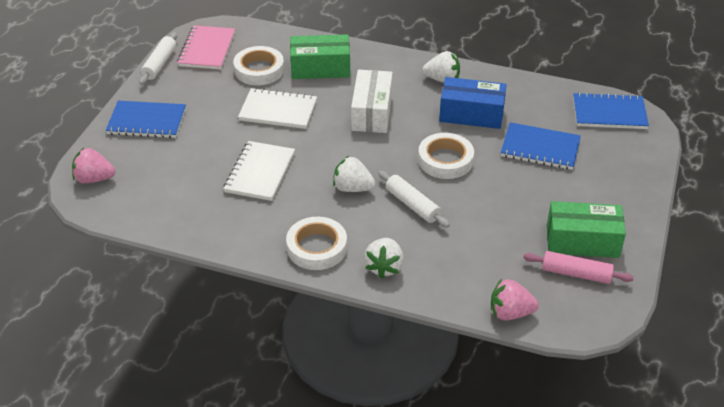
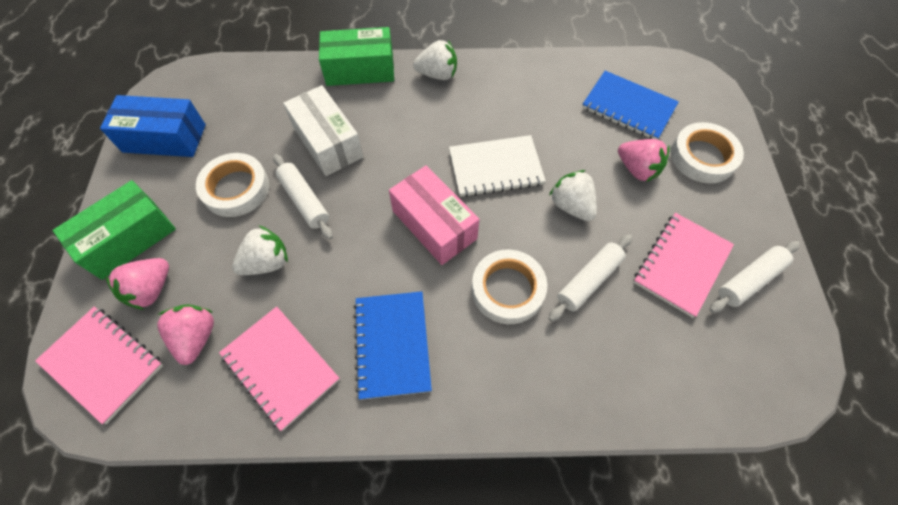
blue notebook: 3 -> 2
pink box: 0 -> 1
pink notebook: 1 -> 3
pink rolling pin: 1 -> 0
pink strawberry: 2 -> 3
white notebook: 2 -> 1
white rolling pin: 2 -> 3

